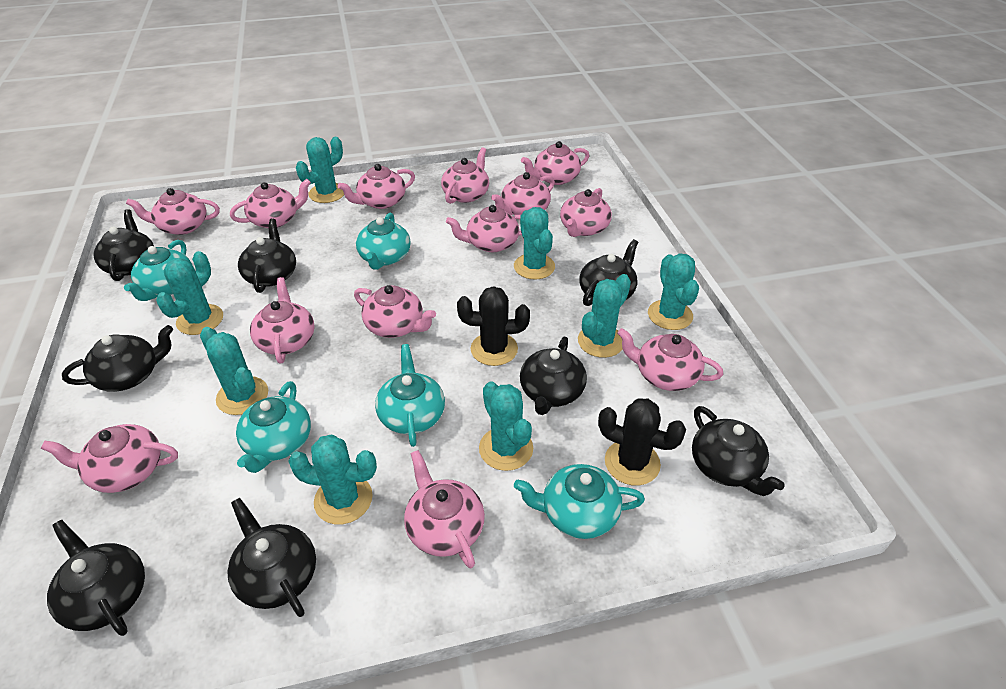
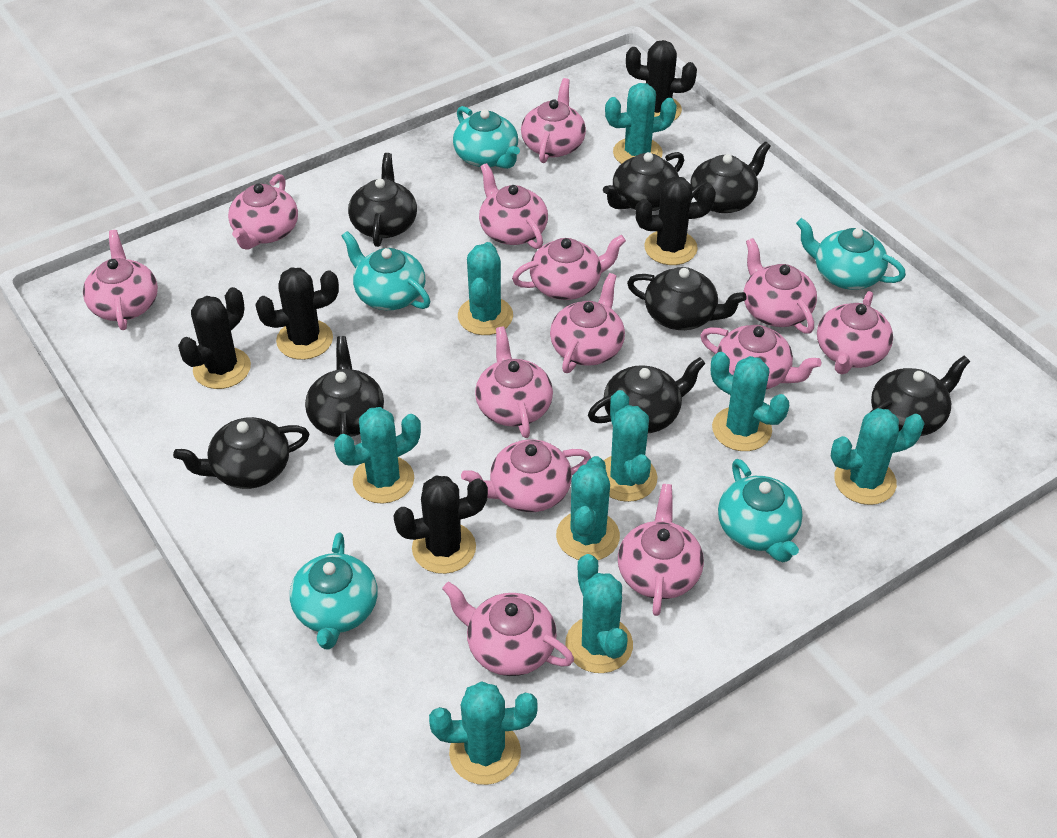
black cactus: 2 -> 5
turquoise cactus: 8 -> 9

